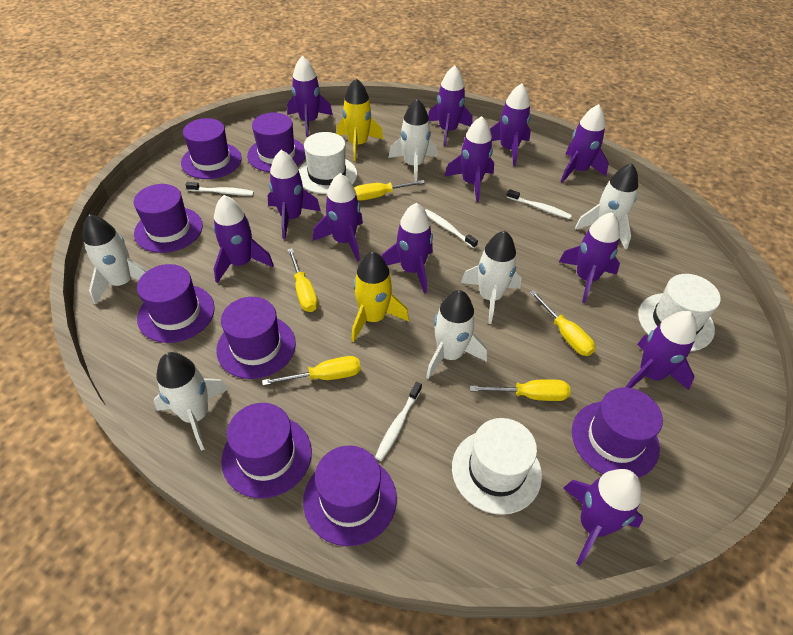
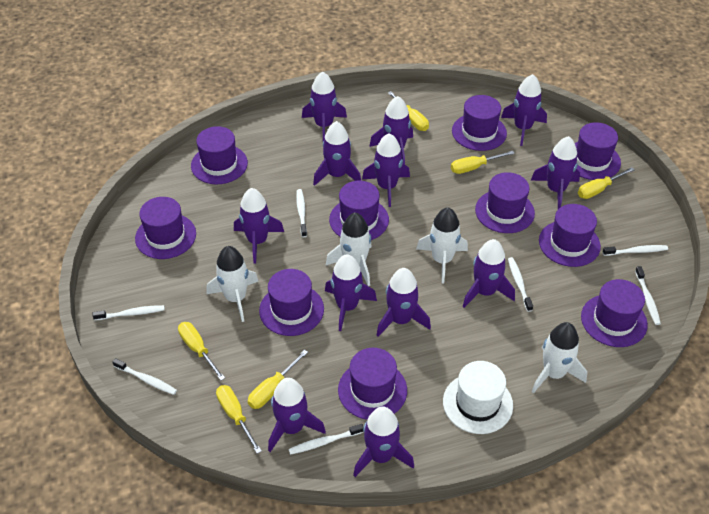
purple hat: 8 -> 10
white hat: 3 -> 1
white rocket: 6 -> 4
white toothbrush: 4 -> 7
yellow rocket: 2 -> 0
yellow screwdriver: 5 -> 6

